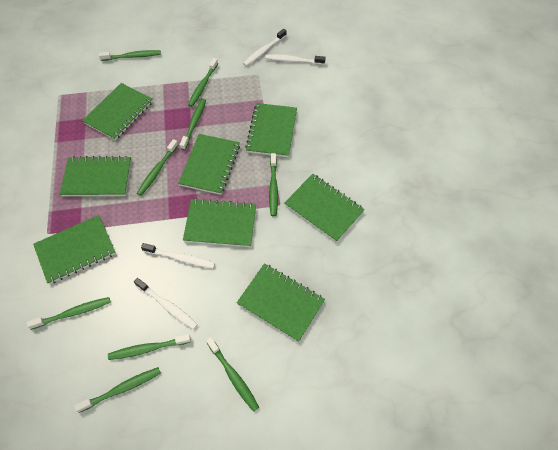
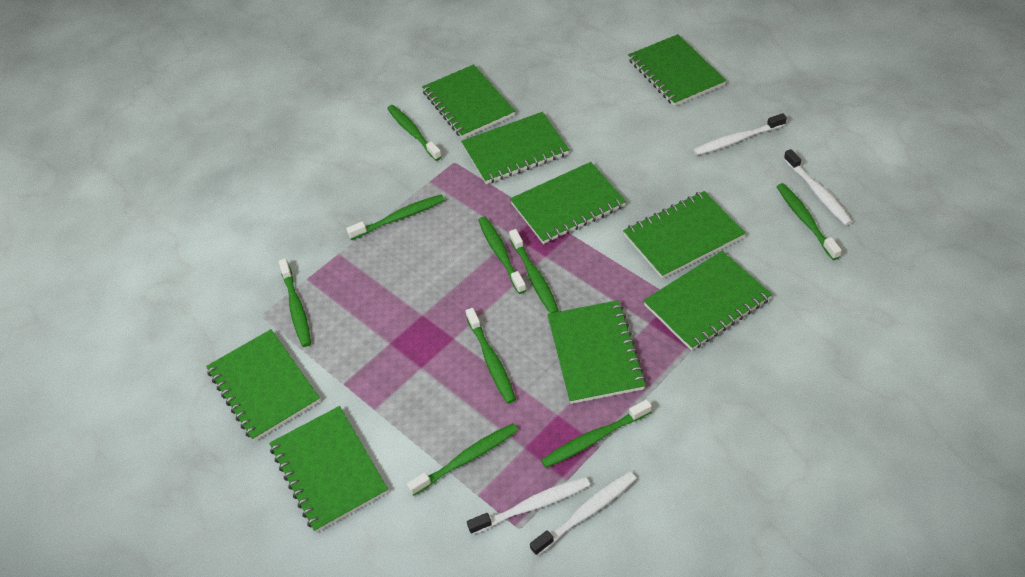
green notebook: 8 -> 9

